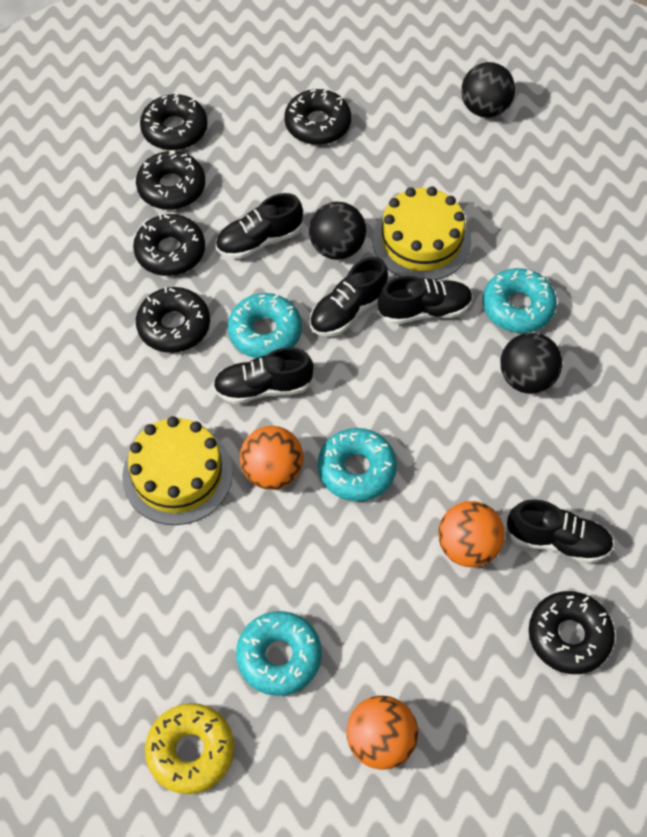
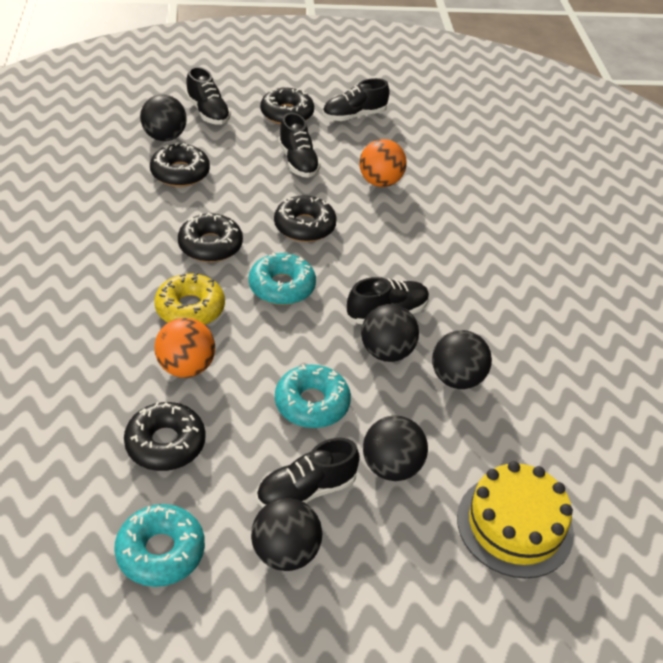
black ball: 3 -> 5
black donut: 6 -> 5
orange ball: 3 -> 2
turquoise donut: 4 -> 3
yellow cake: 2 -> 1

